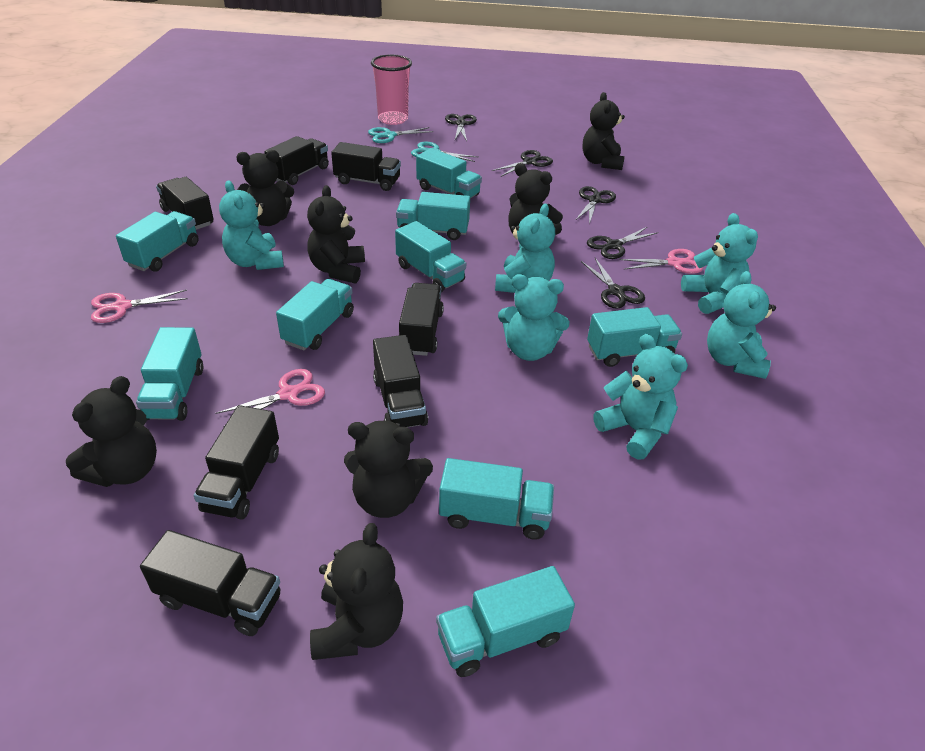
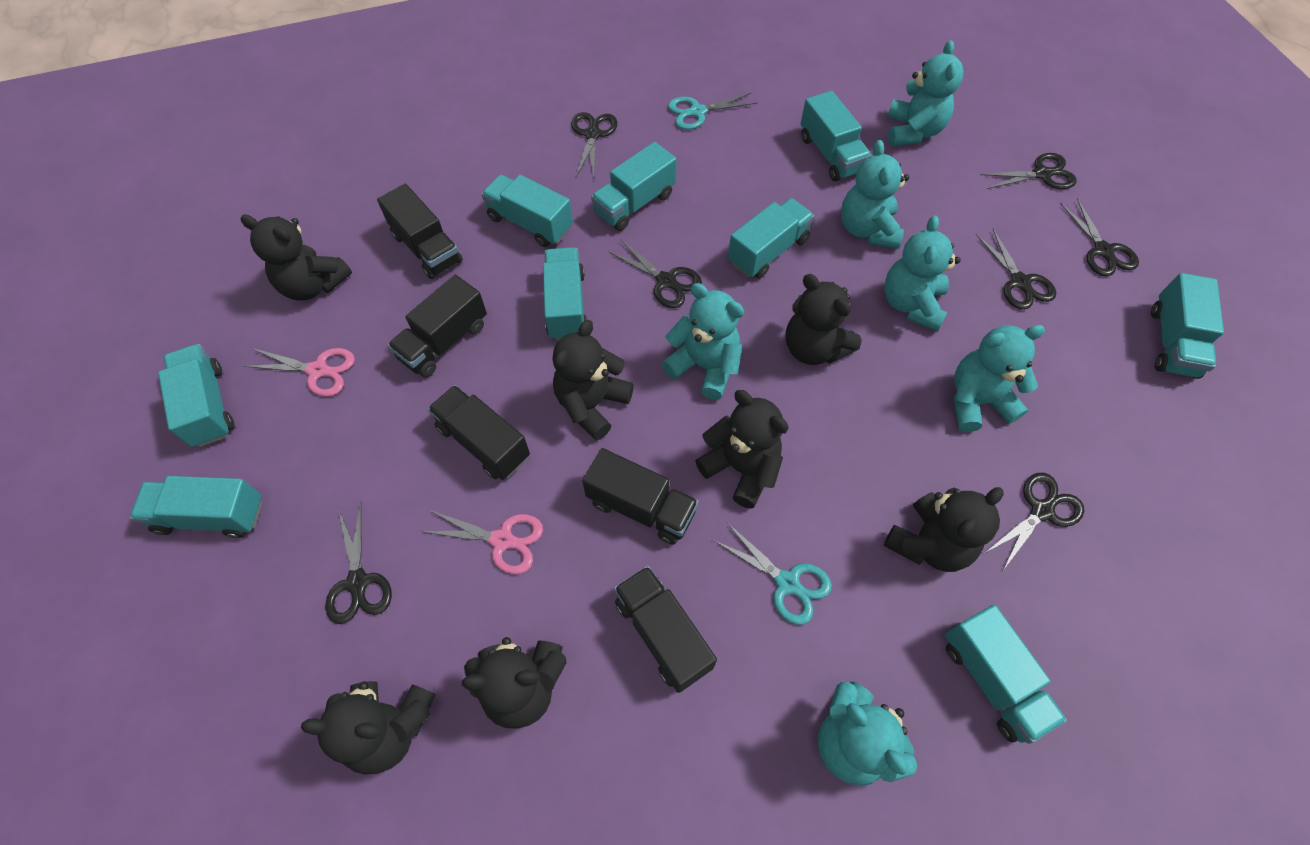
black scissors: 5 -> 7
black truck: 7 -> 5
pink cup: 1 -> 0
pink scissors: 3 -> 2

